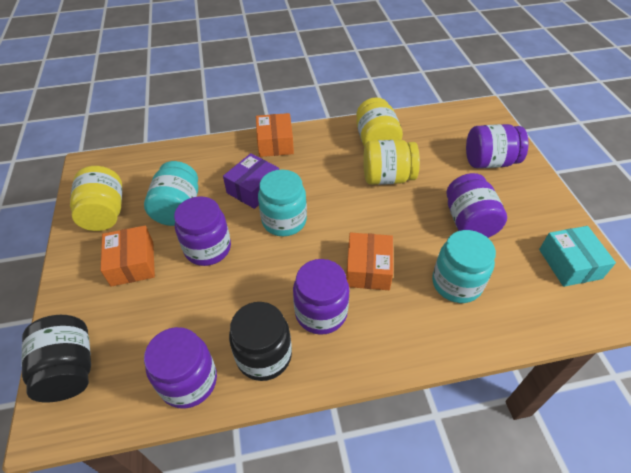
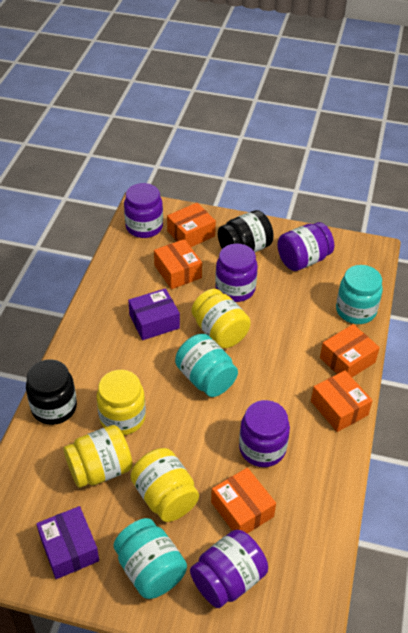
orange box: 3 -> 5
purple box: 1 -> 2
turquoise box: 1 -> 0
yellow jar: 3 -> 4

